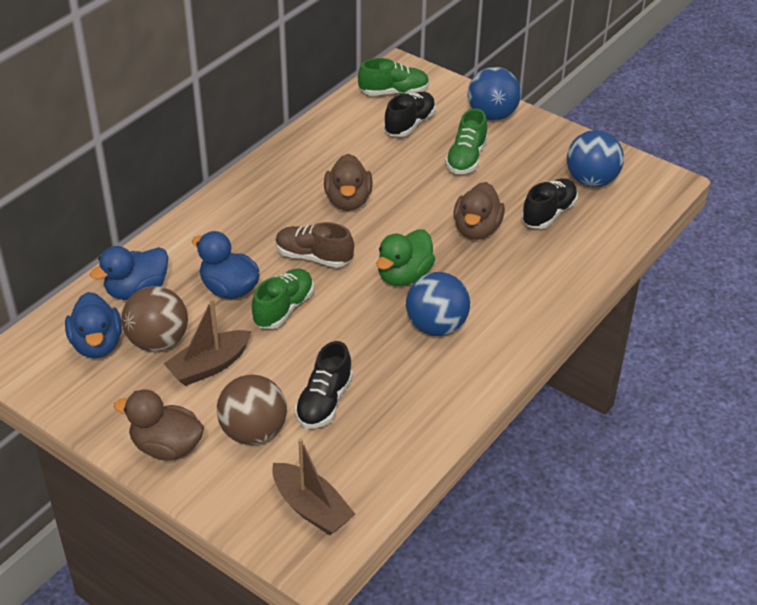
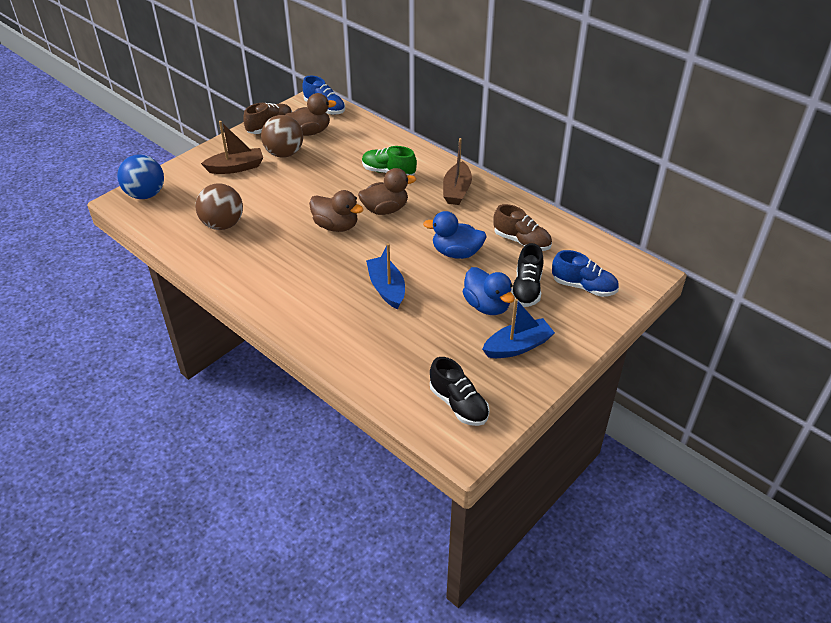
black shoe: 3 -> 2
blue ball: 3 -> 1
blue boat: 0 -> 2
blue duck: 3 -> 2
blue shoe: 0 -> 2
brown shoe: 1 -> 2
green duck: 1 -> 0
green shoe: 3 -> 1

